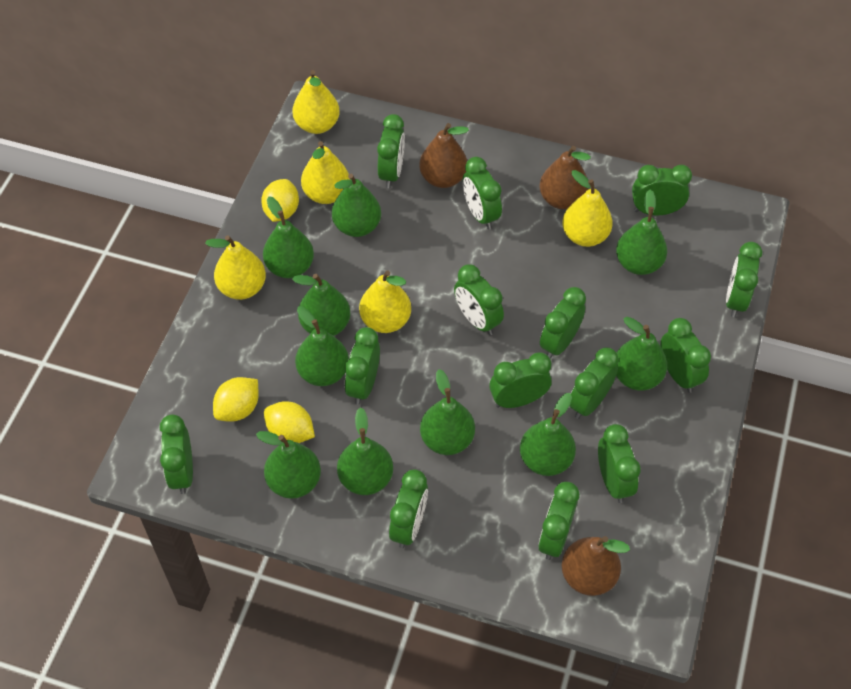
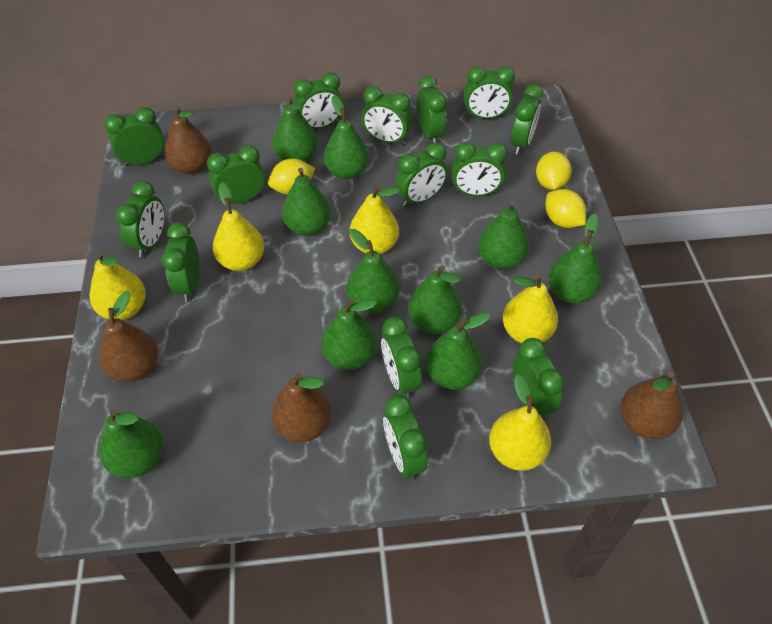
brown pear: 3 -> 4

